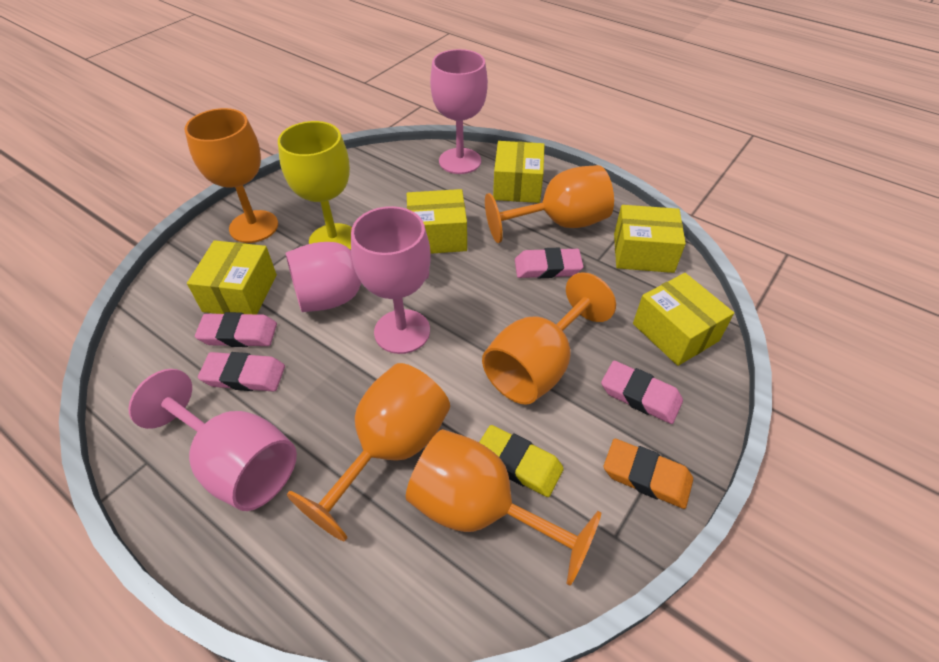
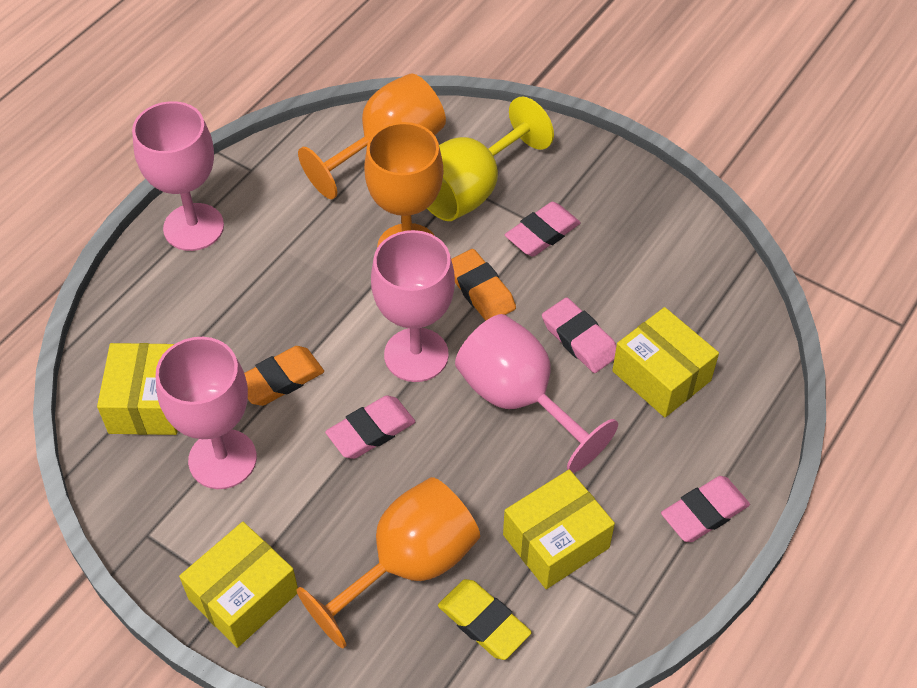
orange eraser: 1 -> 2
orange goblet: 5 -> 3
yellow box: 5 -> 4

